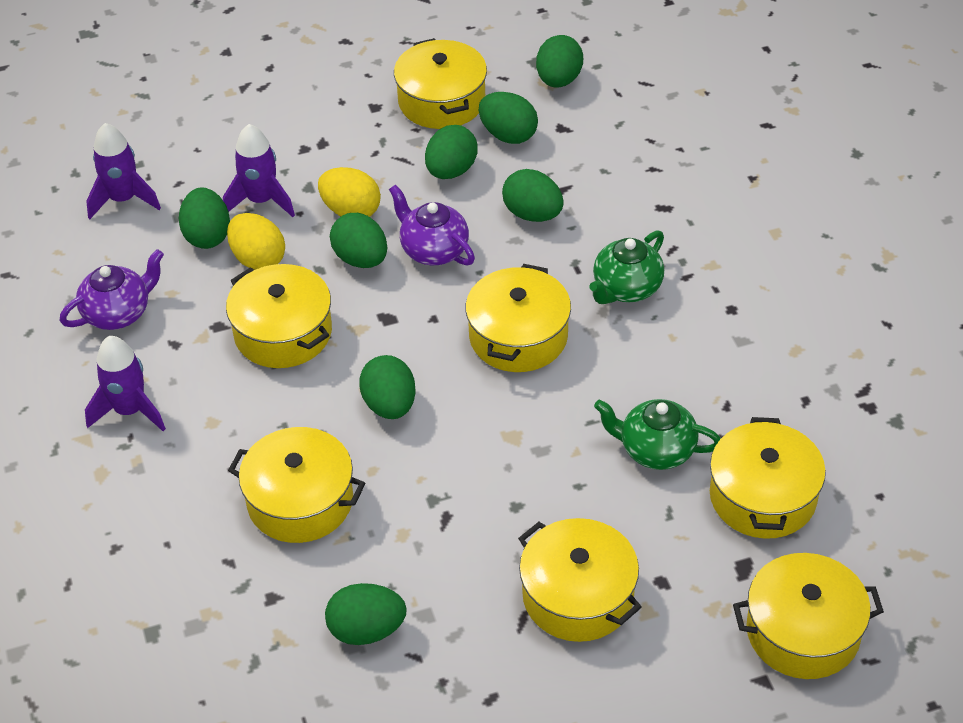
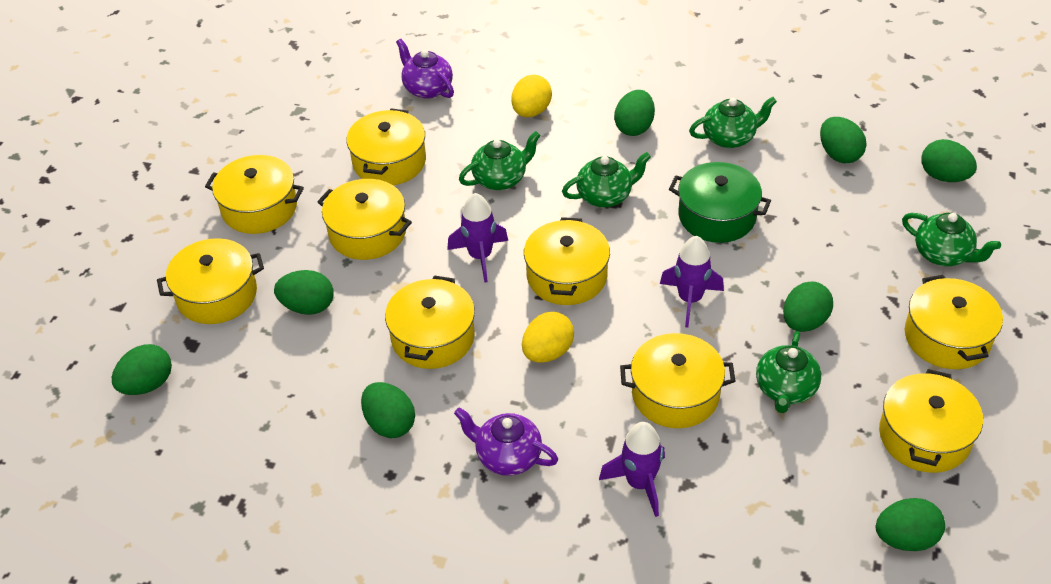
green pot: 0 -> 1
green teapot: 2 -> 5
yellow pot: 7 -> 9

